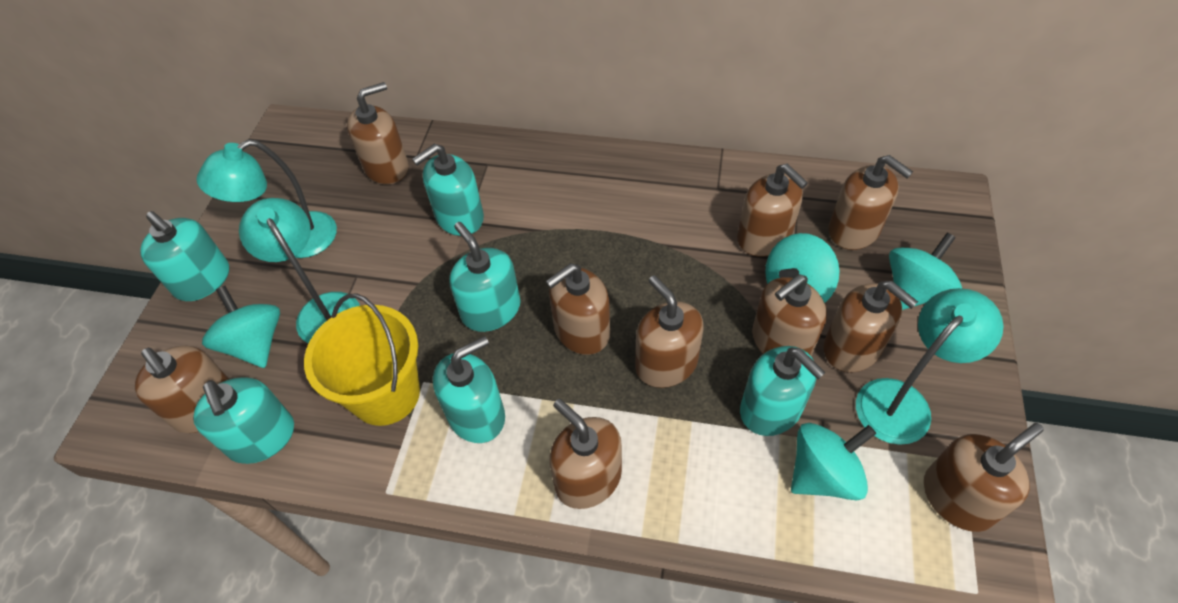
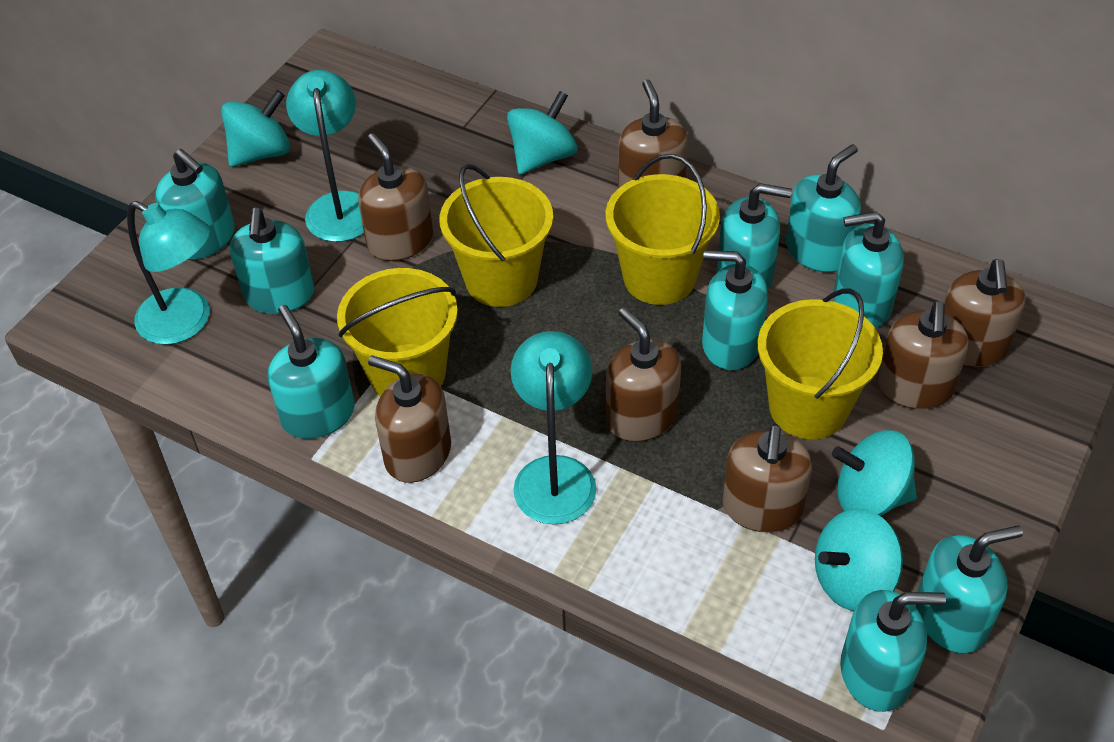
brown soap dispenser: 10 -> 7
turquoise soap dispenser: 6 -> 9
yellow bucket: 1 -> 4

